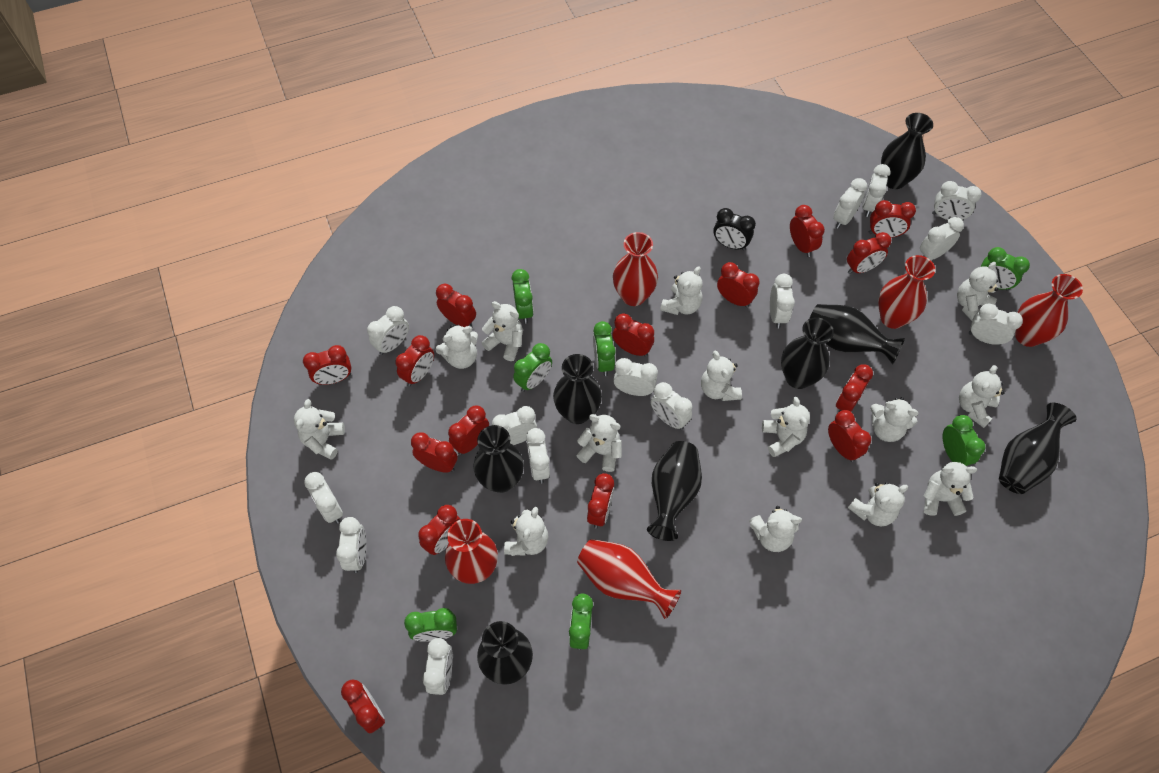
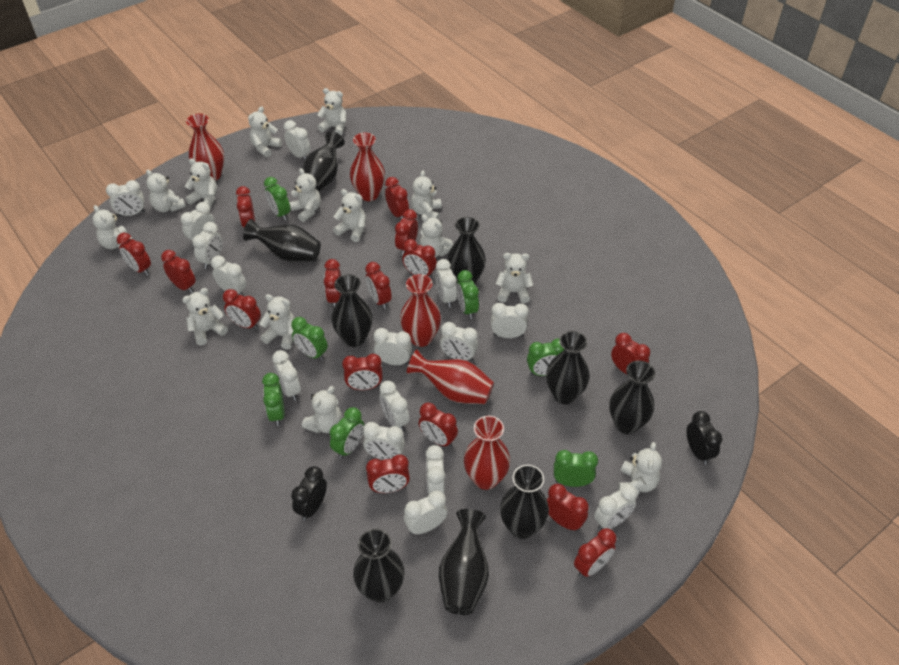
black clock: 1 -> 2
black vase: 8 -> 9
white clock: 14 -> 15

